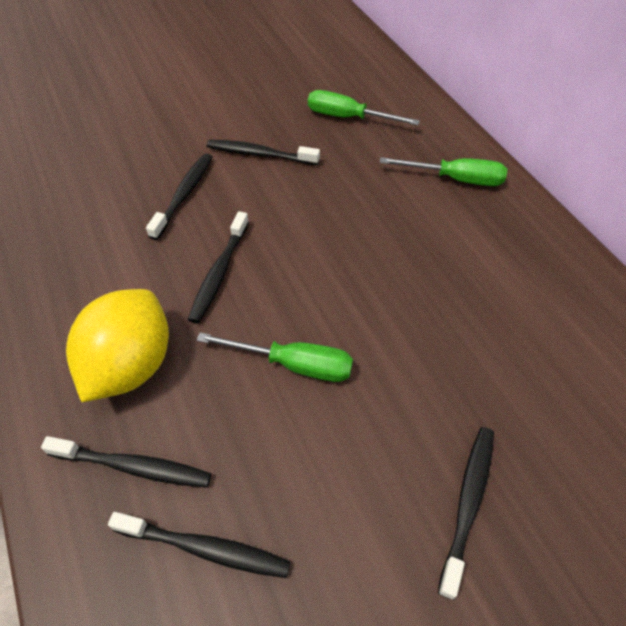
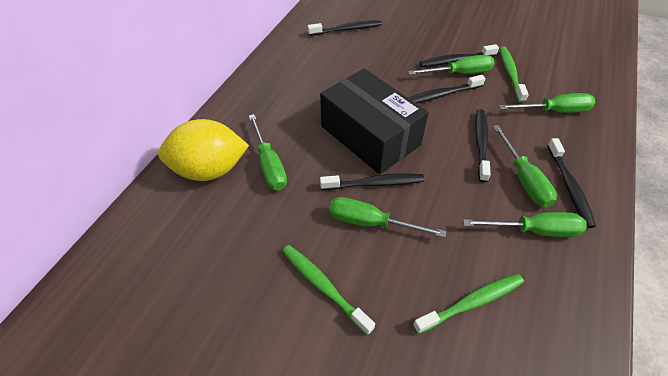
black box: 0 -> 1
green screwdriver: 3 -> 6
green toothbrush: 0 -> 3

